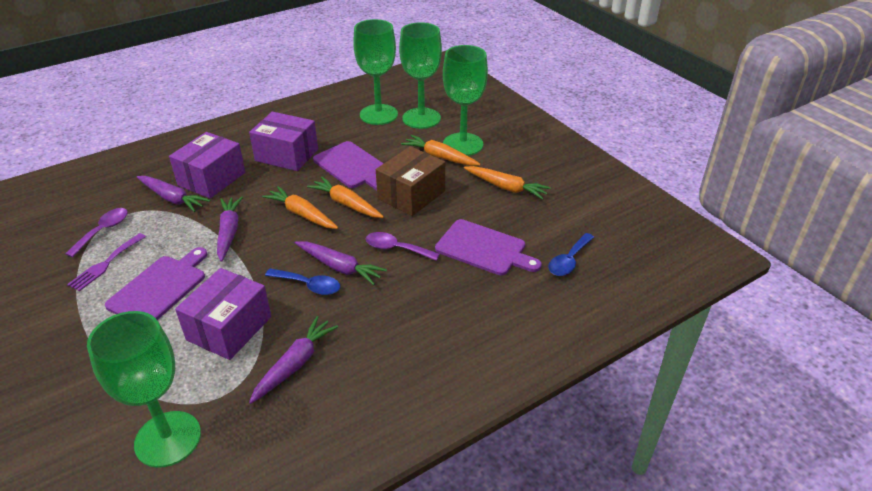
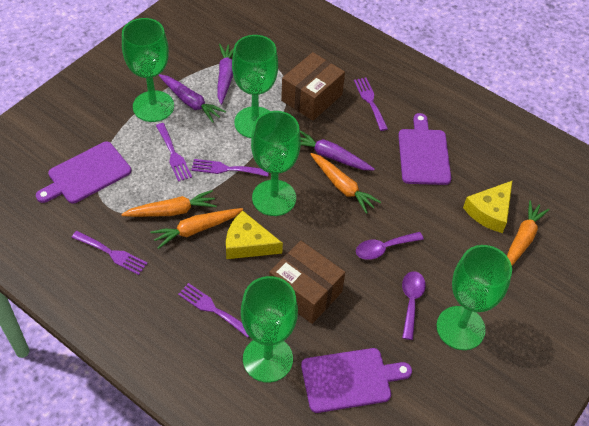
blue spoon: 2 -> 0
brown box: 1 -> 2
green goblet: 4 -> 5
purple box: 3 -> 0
purple carrot: 4 -> 3
purple fork: 1 -> 5
yellow cheese: 0 -> 2

